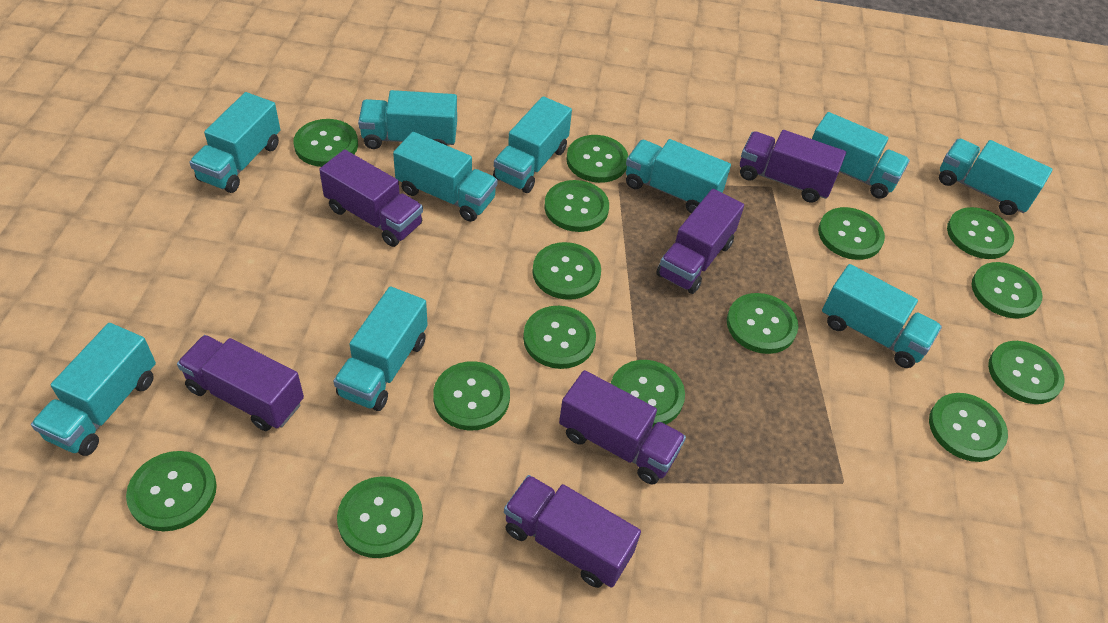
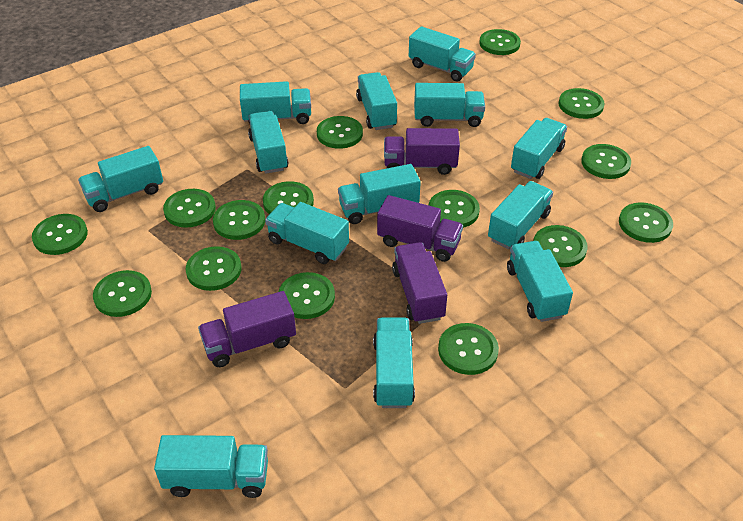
purple truck: 6 -> 4
turquoise truck: 10 -> 13

